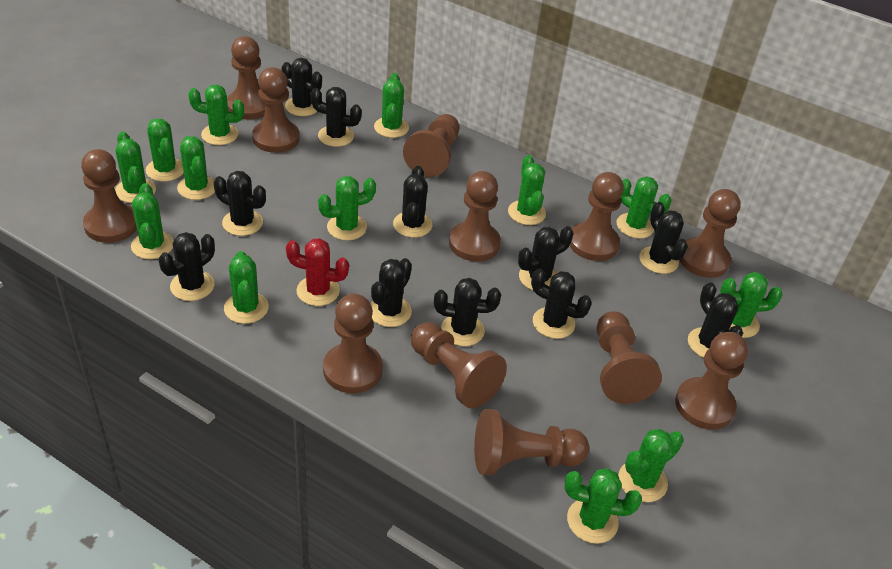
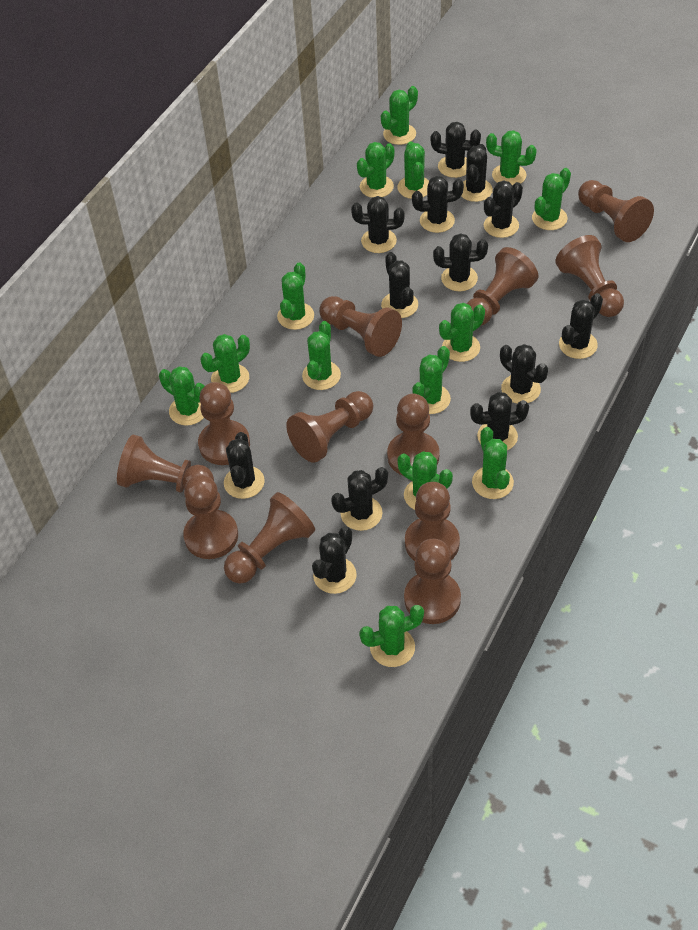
black cactus: 11 -> 13
green cactus: 13 -> 14
red cactus: 1 -> 0

